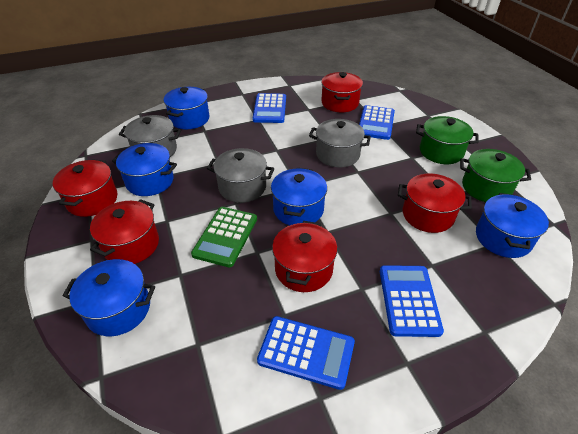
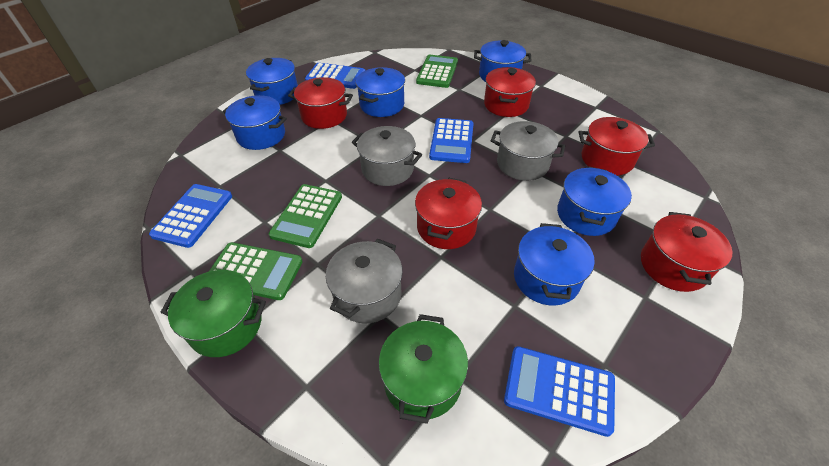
blue pot: 5 -> 6
green calculator: 1 -> 3

